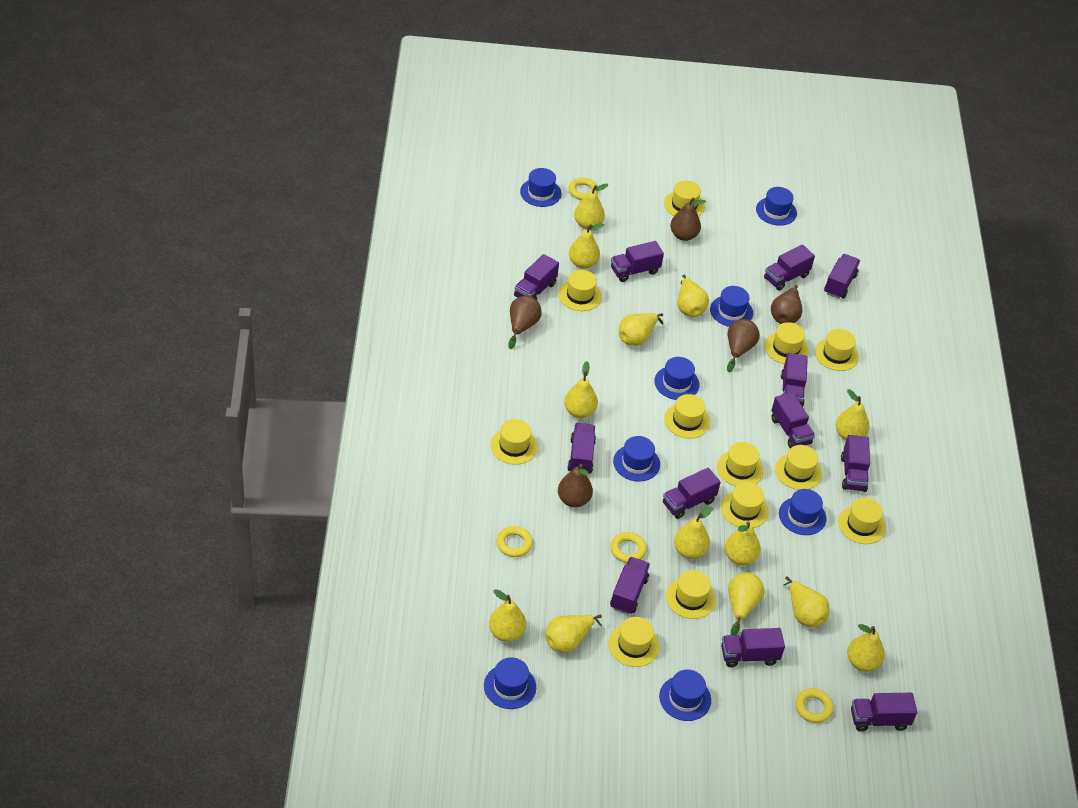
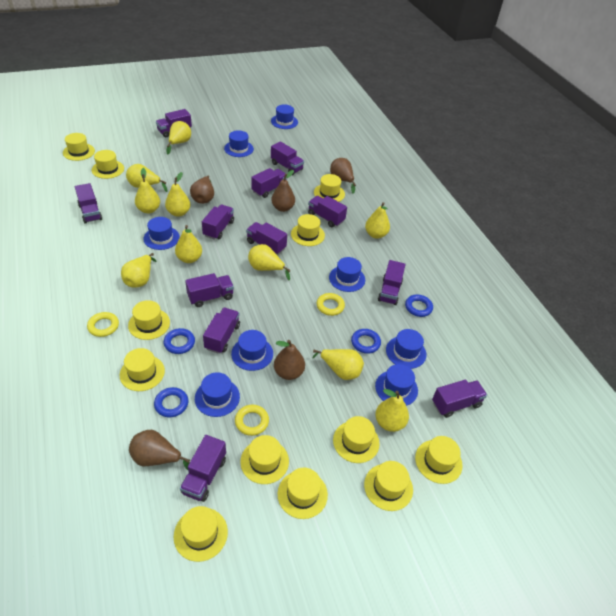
blue ring: 0 -> 4
yellow pear: 13 -> 10
yellow ring: 4 -> 3

